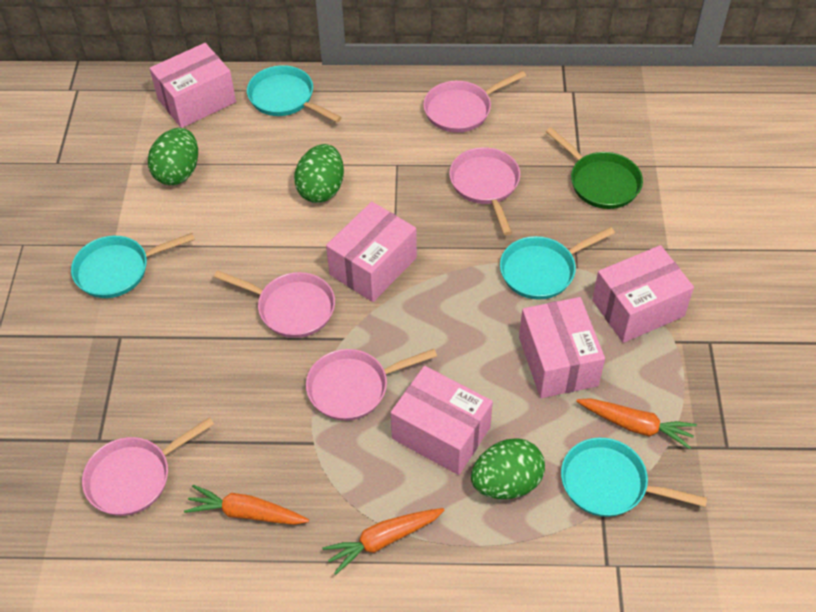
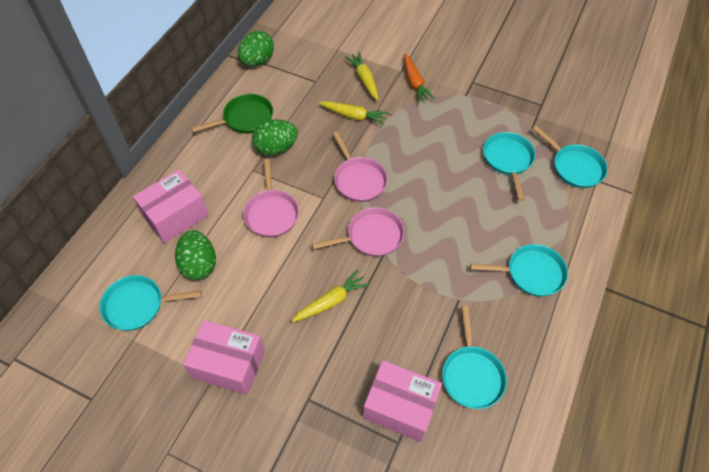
orange carrot: 3 -> 1
pink box: 5 -> 3
pink pan: 5 -> 3
turquoise pan: 4 -> 5
yellow carrot: 0 -> 3

